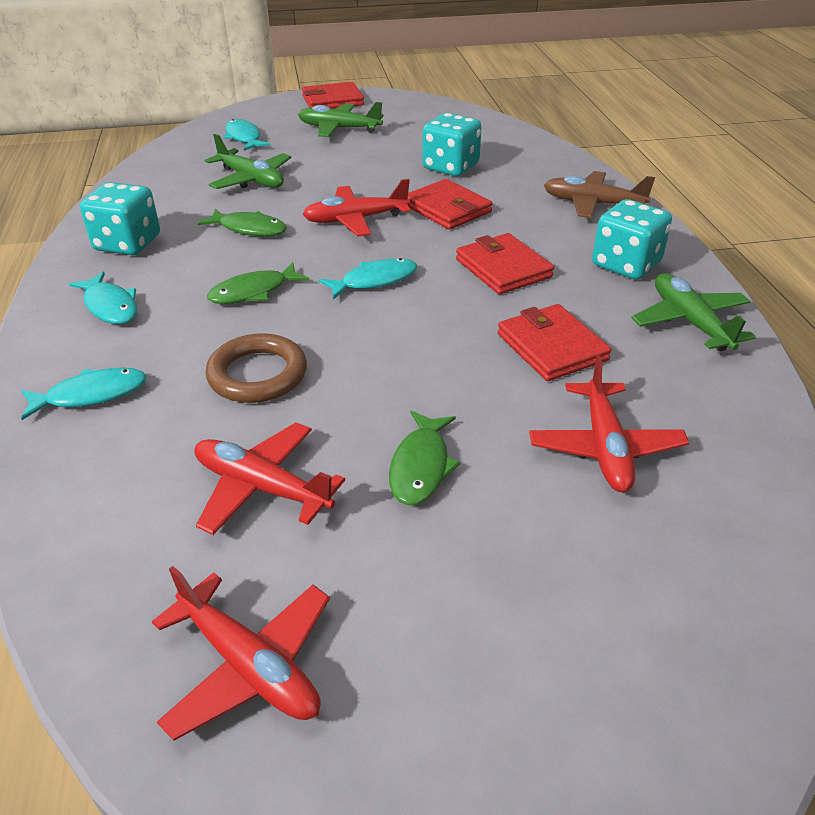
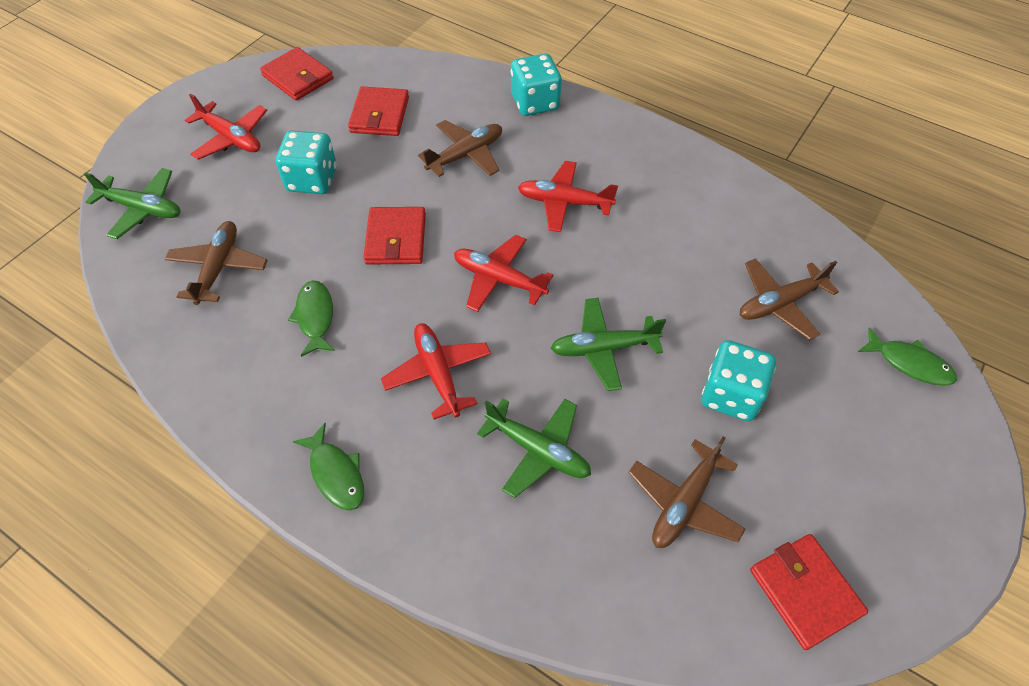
brown plane: 1 -> 4
brown ring: 1 -> 0
turquoise fish: 4 -> 0

